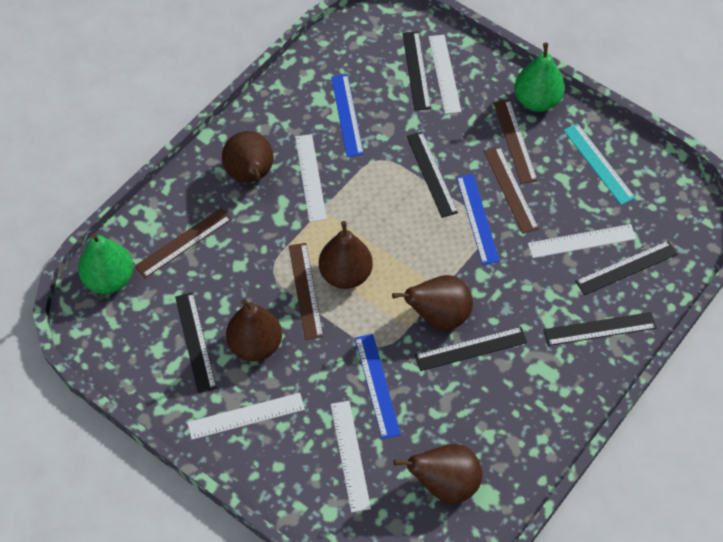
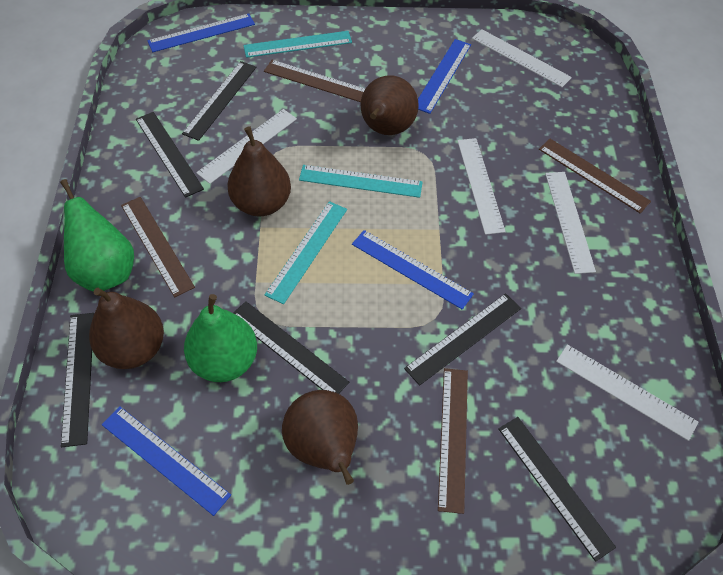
blue ruler: 3 -> 4
brown pear: 5 -> 4
turquoise ruler: 1 -> 3

